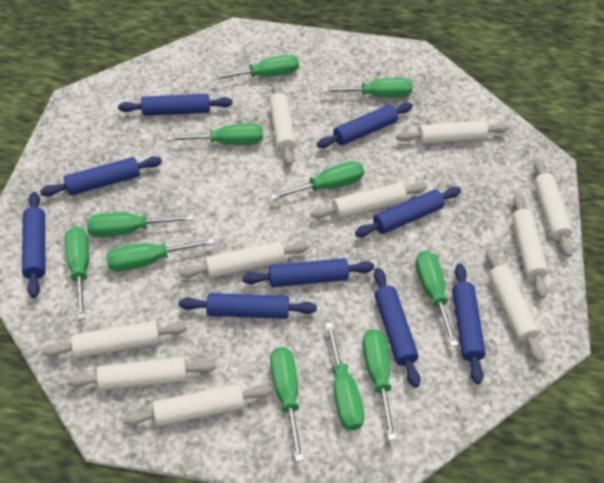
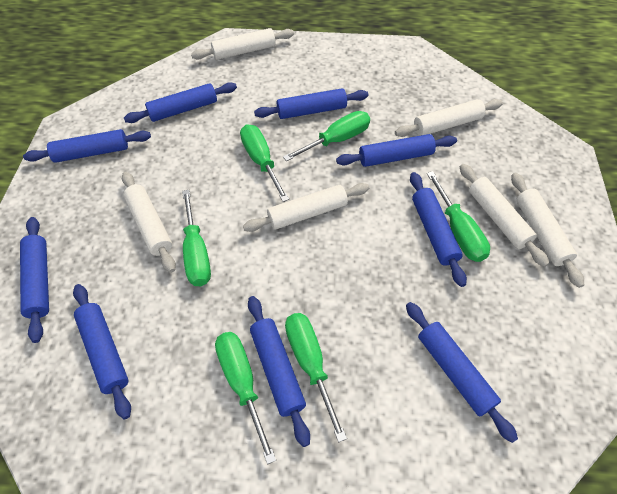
green screwdriver: 11 -> 6
white rolling pin: 10 -> 6

